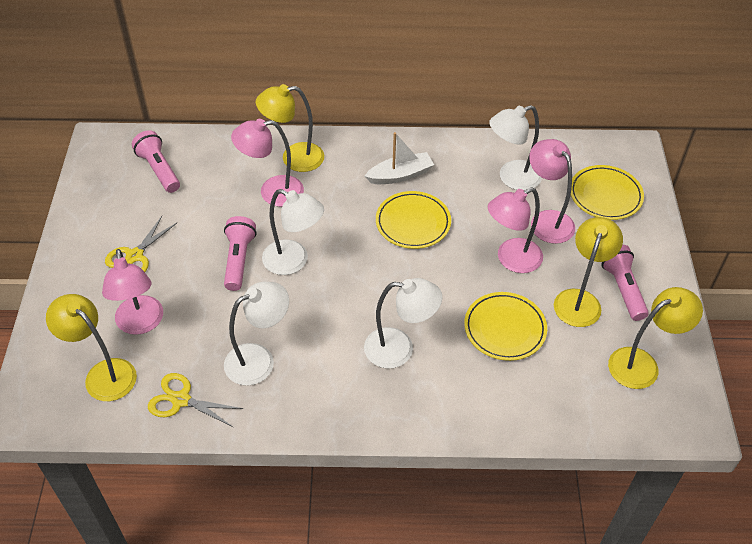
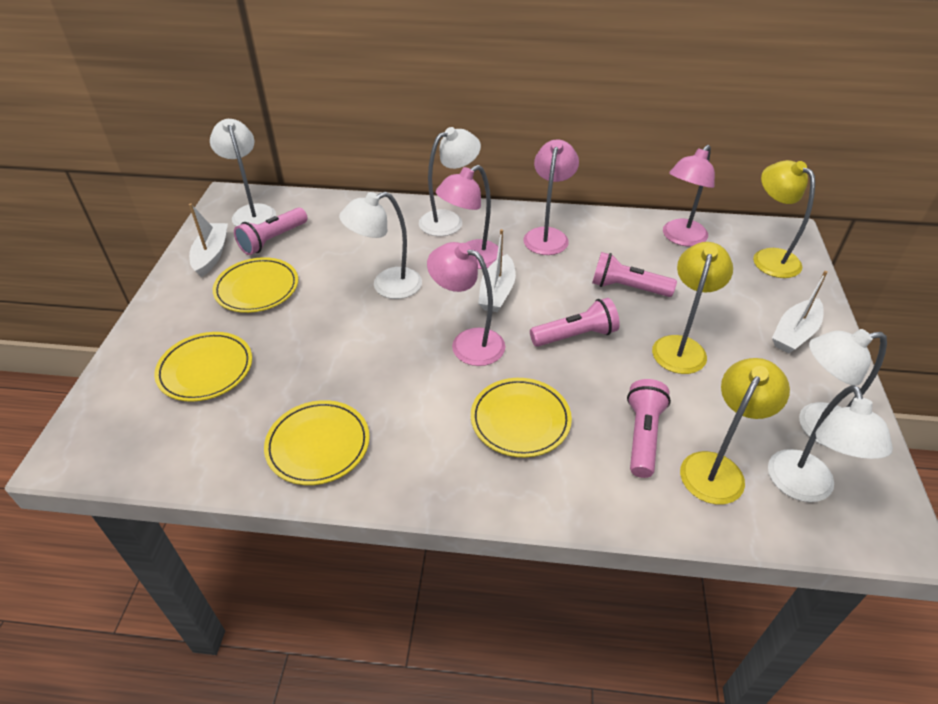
pink flashlight: 3 -> 4
white boat: 1 -> 3
white lamp: 4 -> 5
yellow lamp: 4 -> 3
yellow plate: 3 -> 4
yellow scissors: 2 -> 0

